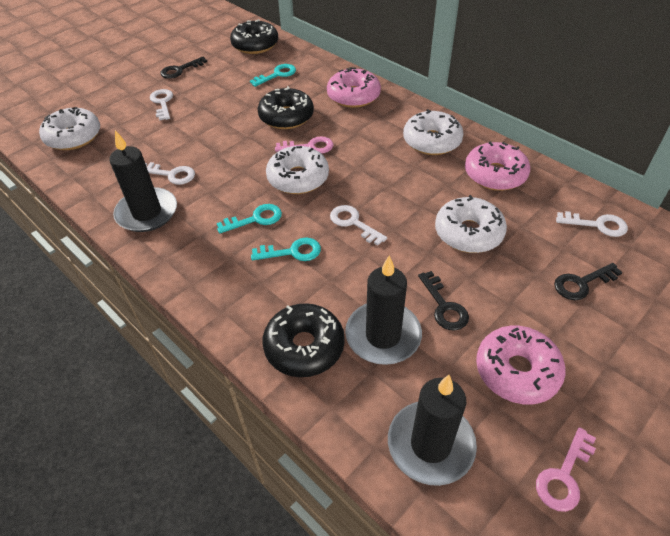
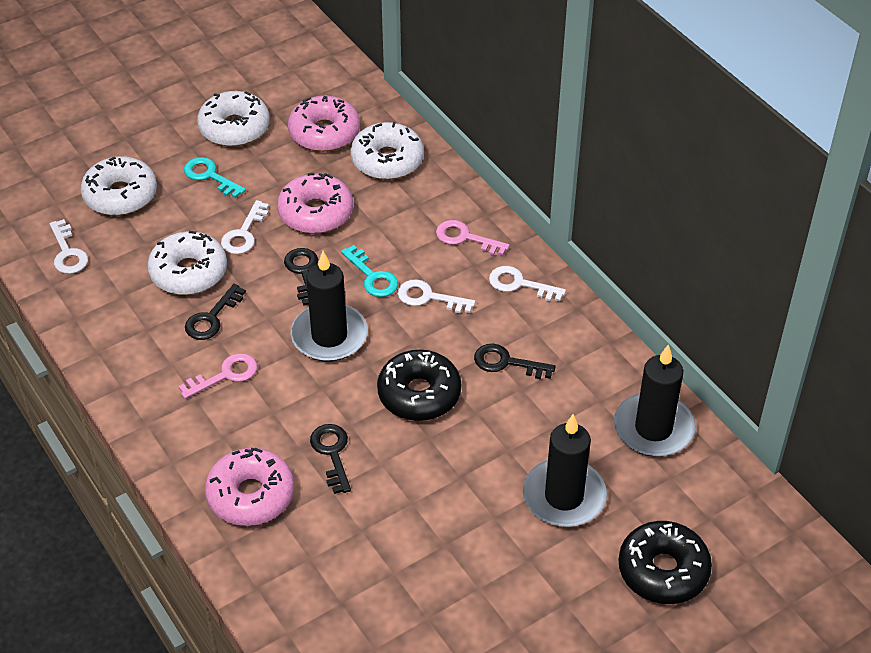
black donut: 3 -> 2
black key: 3 -> 4
turquoise key: 3 -> 2

